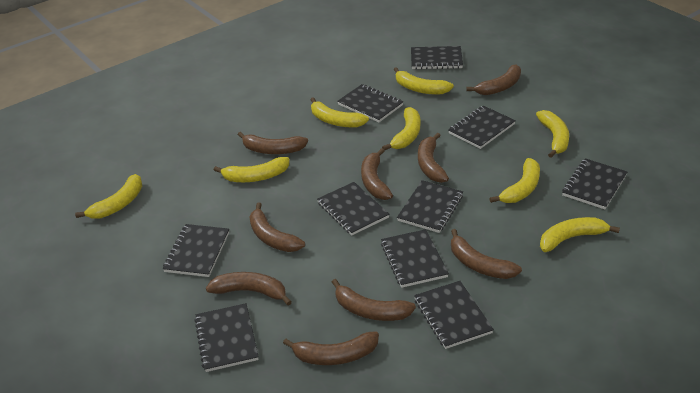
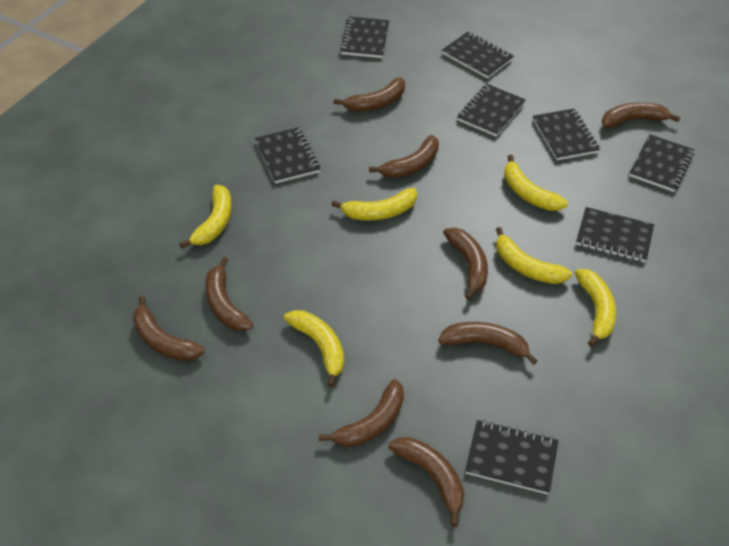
black notebook: 10 -> 8
yellow banana: 8 -> 6

